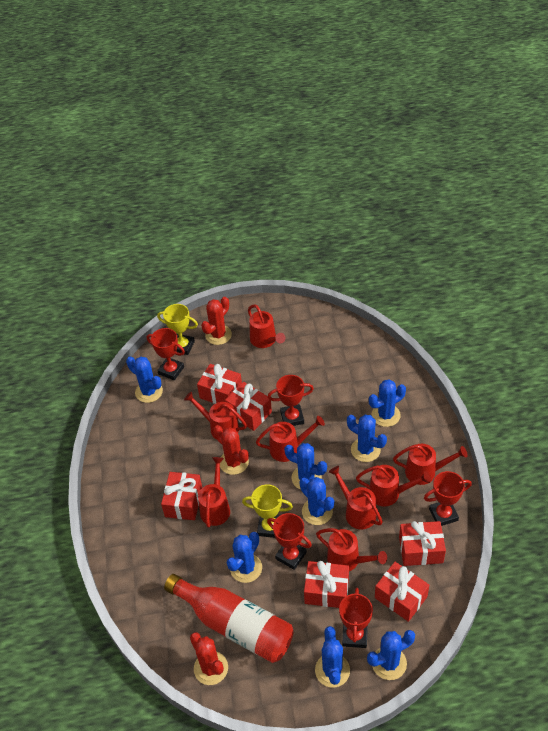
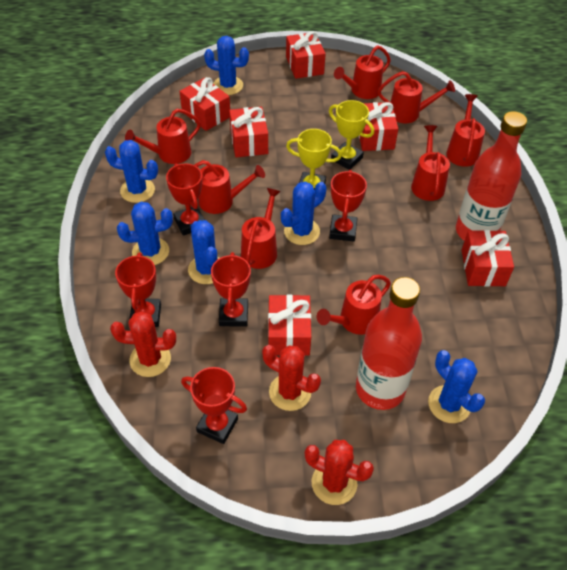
blue cactus: 8 -> 6
red bottle: 1 -> 2

